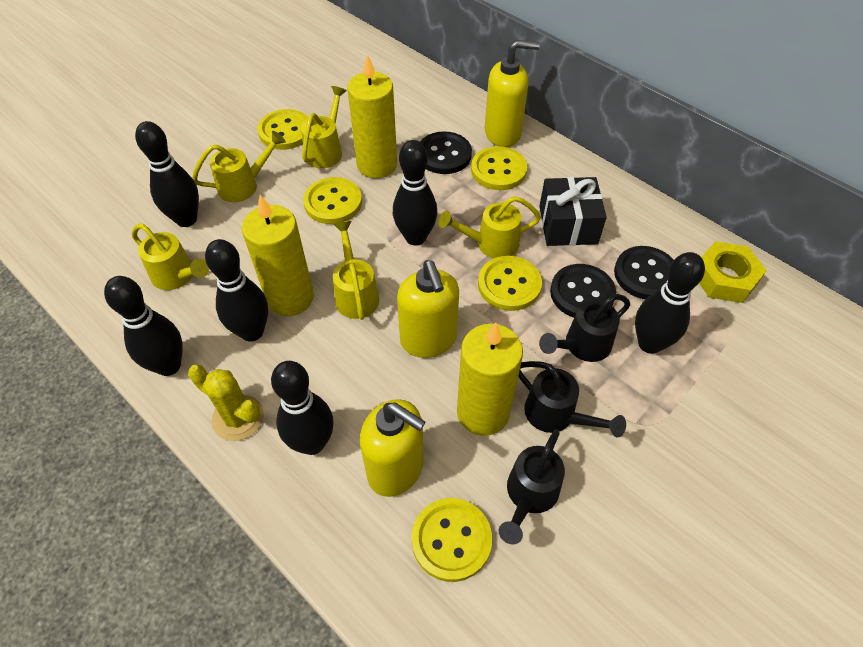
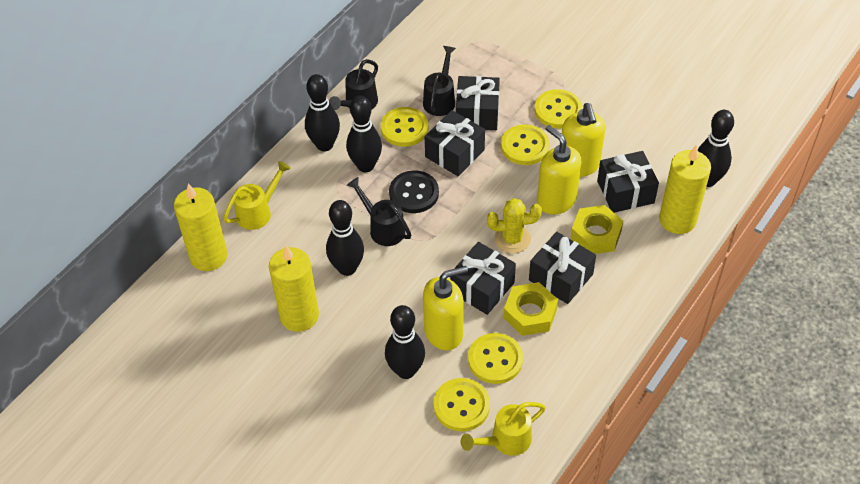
black bowling pin: 6 -> 5
black button: 3 -> 1
black gift: 1 -> 5
yellow nut: 1 -> 2
yellow watering can: 5 -> 2

